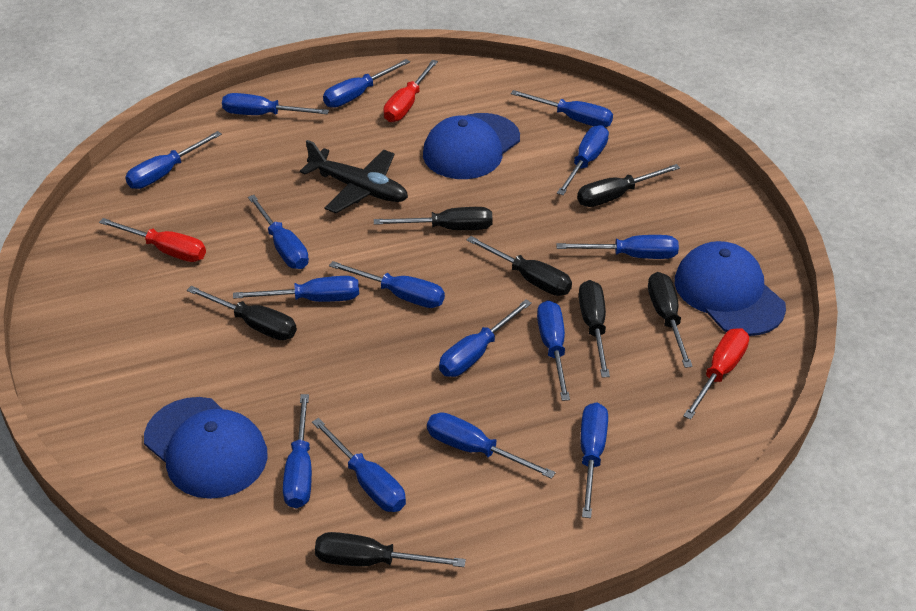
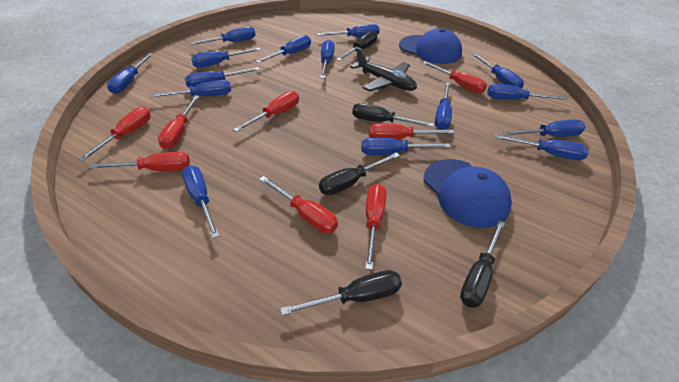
black screwdriver: 7 -> 5
blue cap: 3 -> 2
red screwdriver: 3 -> 8

